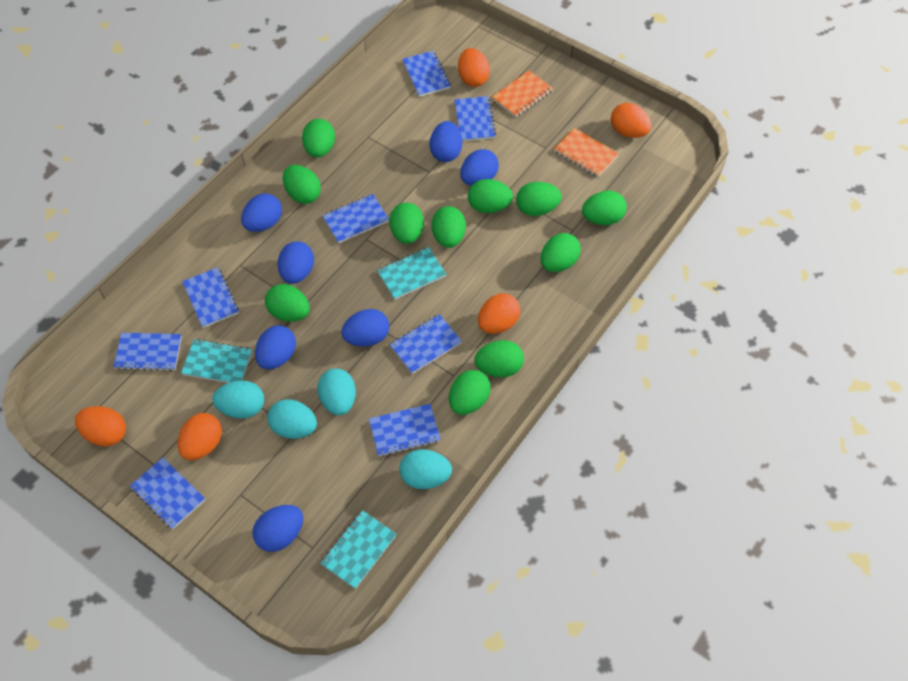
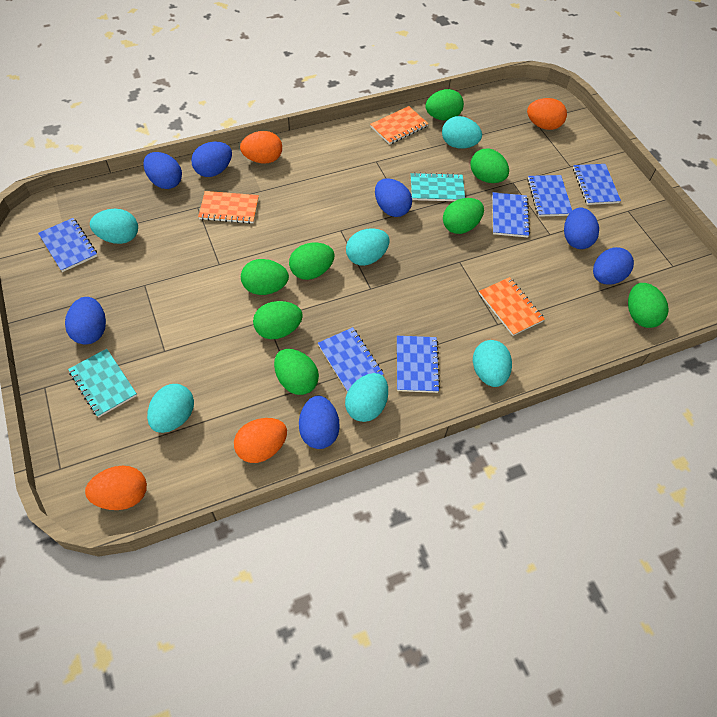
blue notebook: 8 -> 6
green egg: 11 -> 8
orange egg: 5 -> 4
orange notebook: 2 -> 3
turquoise egg: 4 -> 6
turquoise notebook: 3 -> 2

